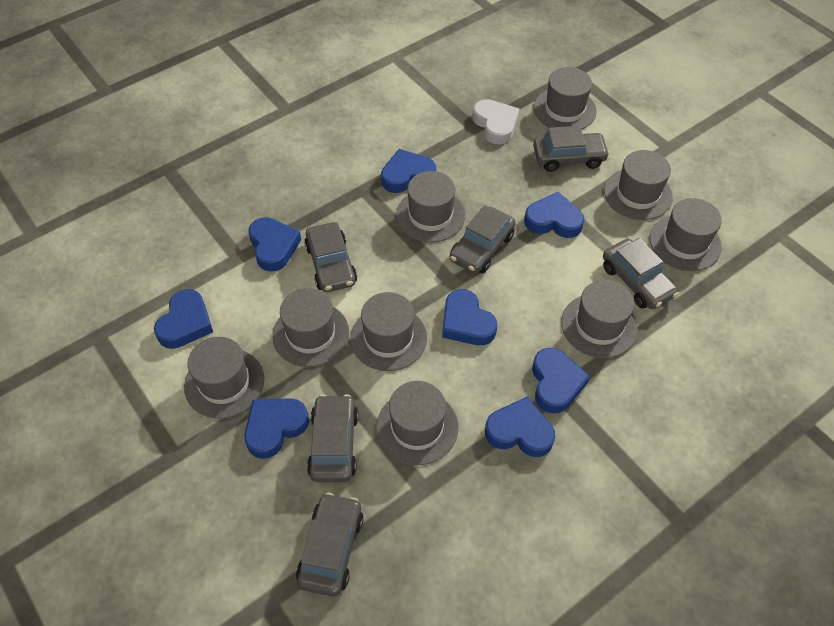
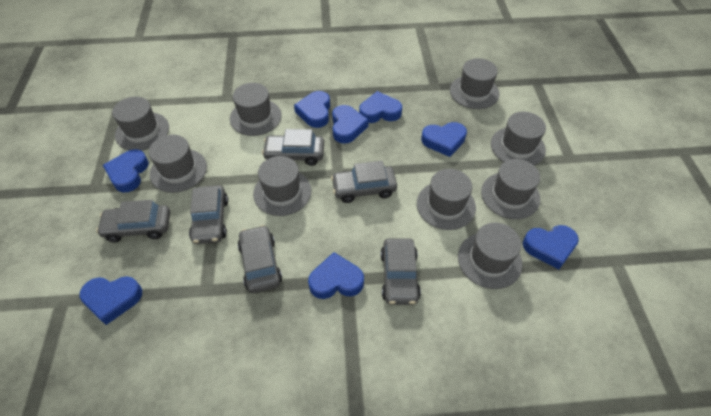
white heart: 1 -> 0

